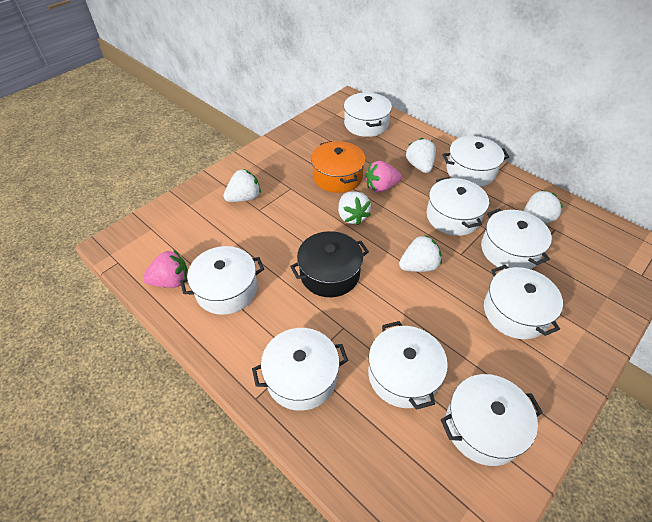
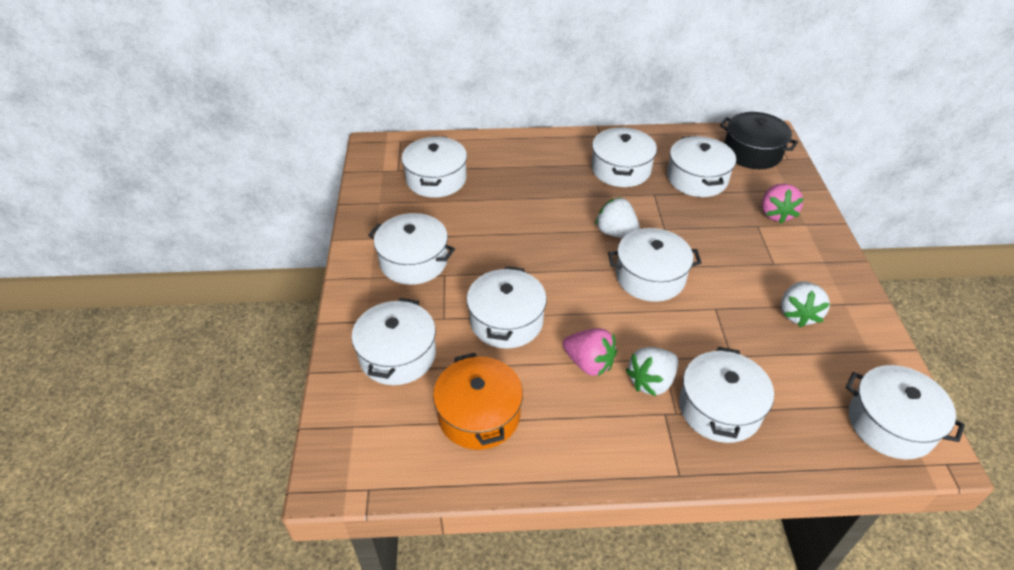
white strawberry: 5 -> 3

